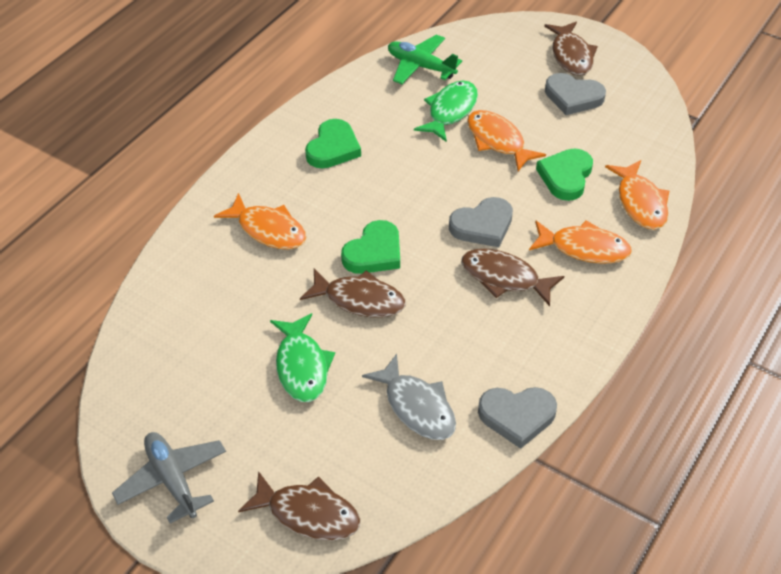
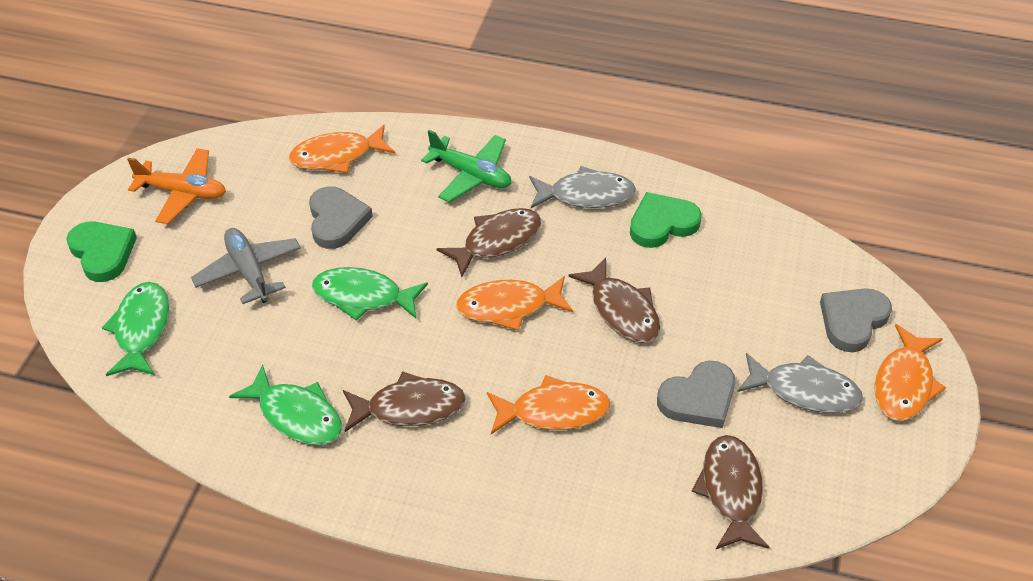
green fish: 2 -> 3
green heart: 3 -> 2
grey fish: 1 -> 2
orange plane: 0 -> 1

